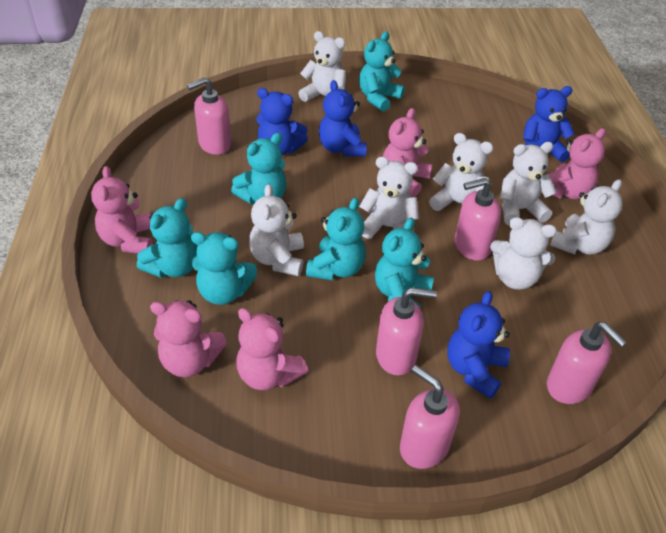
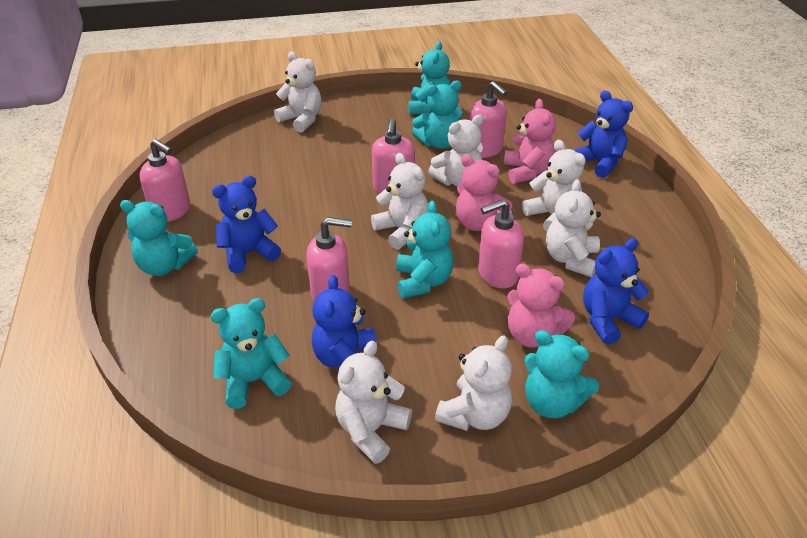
pink teddy bear: 5 -> 3

